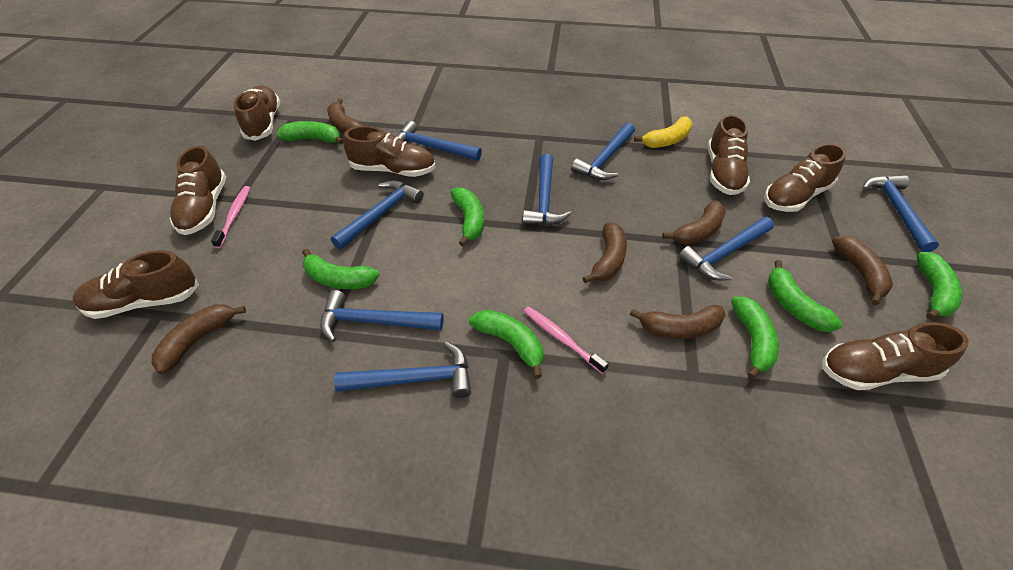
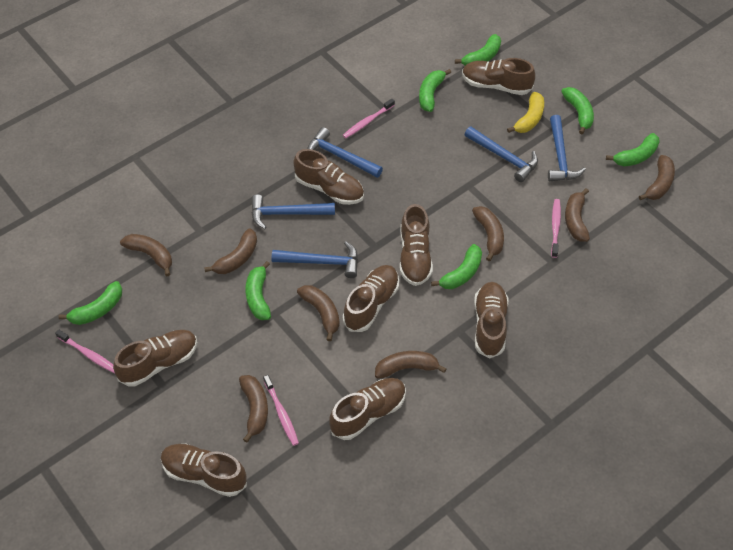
blue hammer: 8 -> 5
brown banana: 6 -> 8
brown shoe: 7 -> 8
pink toothbrush: 2 -> 4

